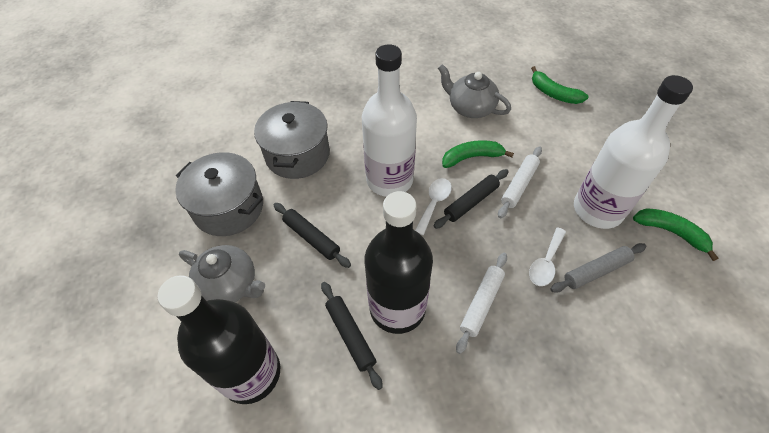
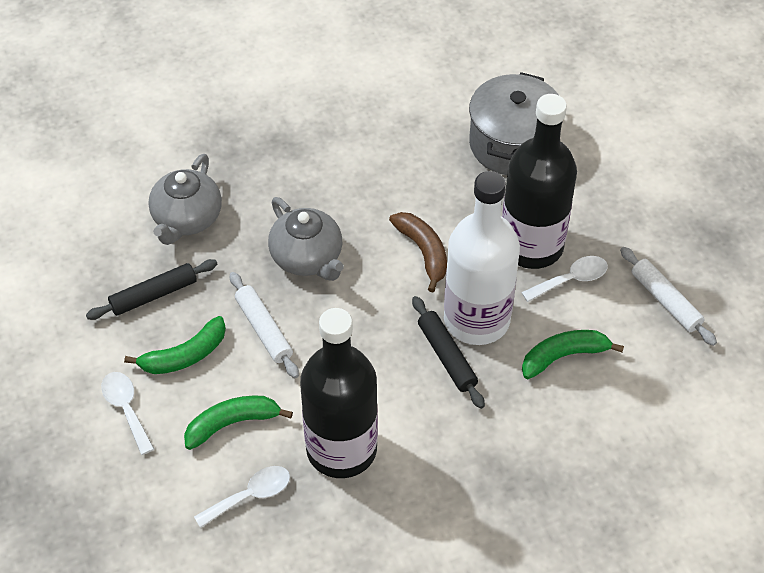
black rolling pin: 3 -> 2
brown banana: 0 -> 1
grey pot: 2 -> 1
grey rolling pin: 1 -> 0
white bottle: 2 -> 1
white spoon: 2 -> 3

